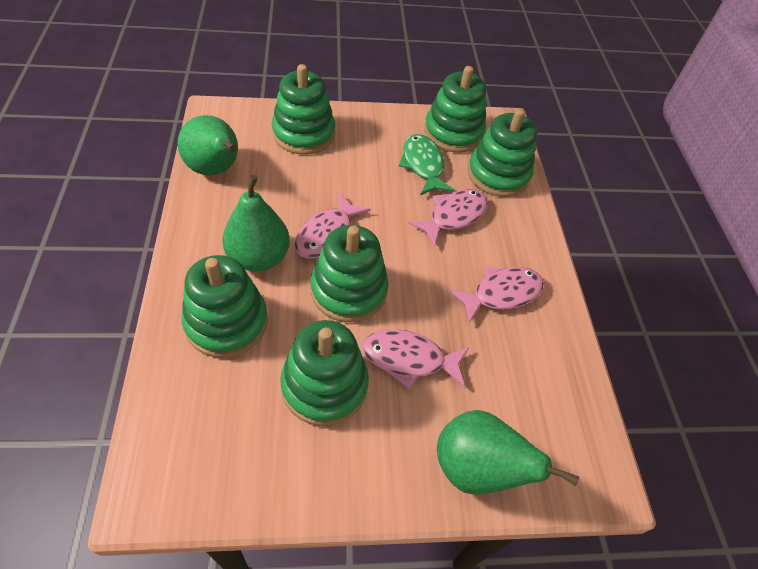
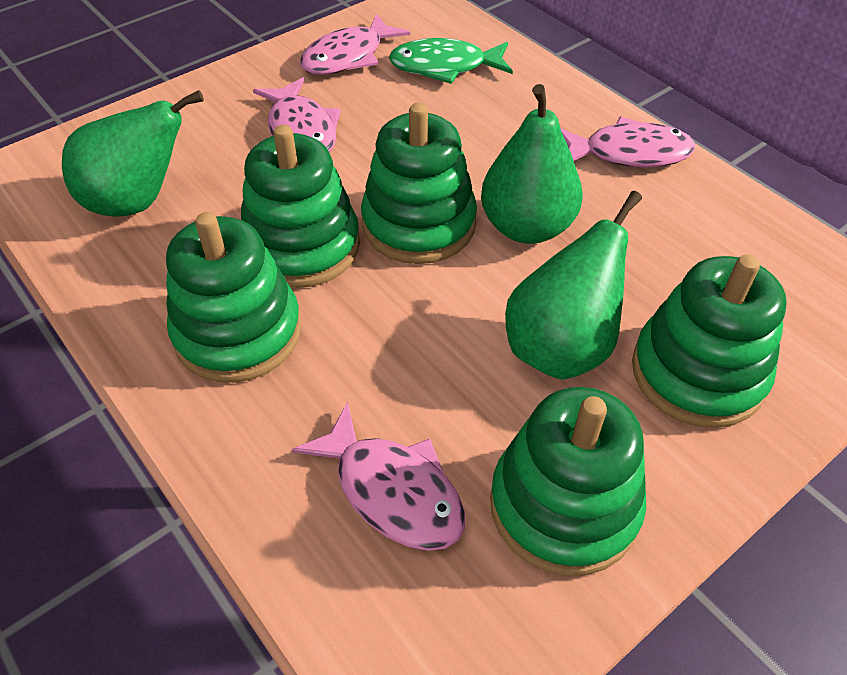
green stacking toy: 6 -> 5

